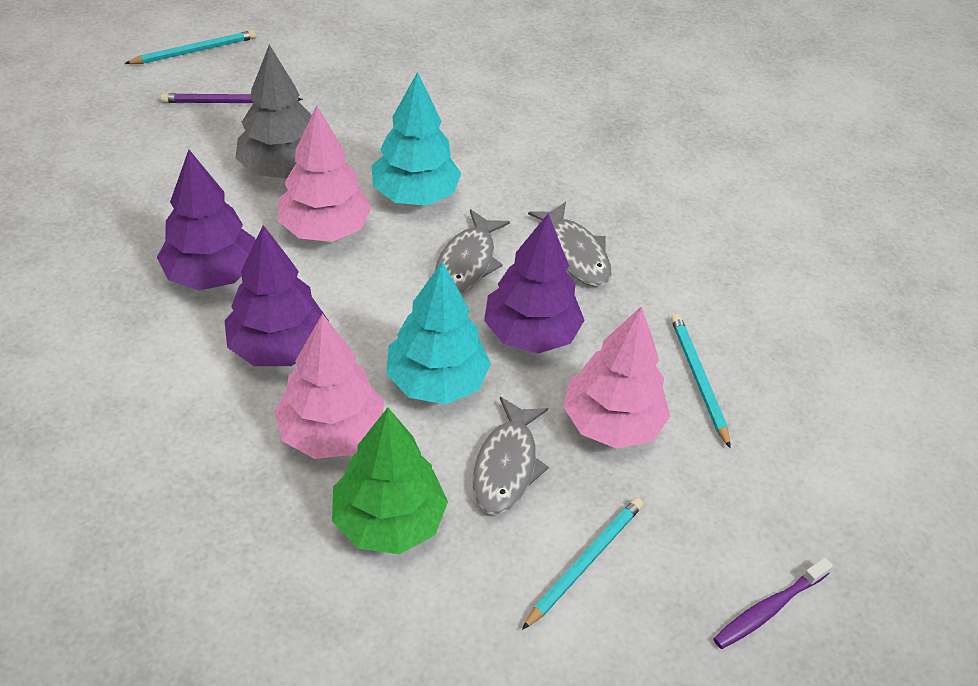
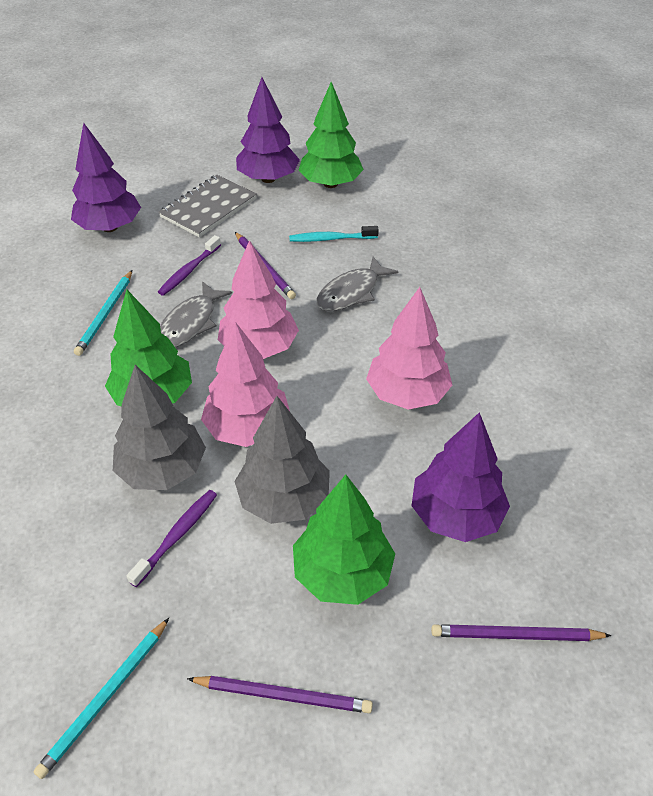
green tree: 1 -> 3
grey fish: 3 -> 2
grey notebook: 0 -> 1
grey tree: 1 -> 2
purple pencil: 1 -> 3
purple toothbrush: 1 -> 2
turquoise pencil: 3 -> 2
turquoise toothbrush: 0 -> 1
turquoise tree: 2 -> 0

